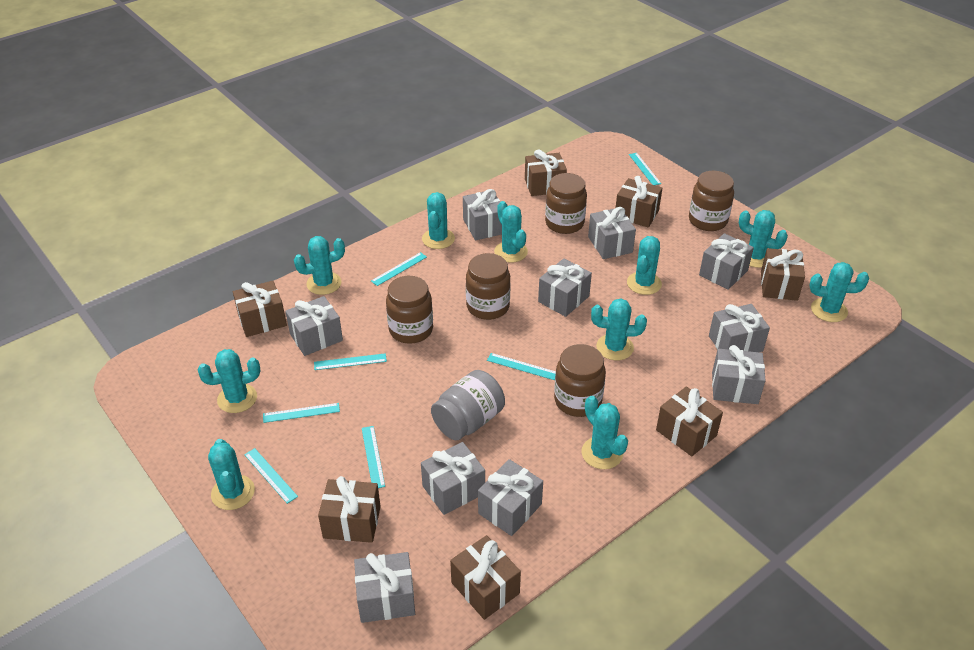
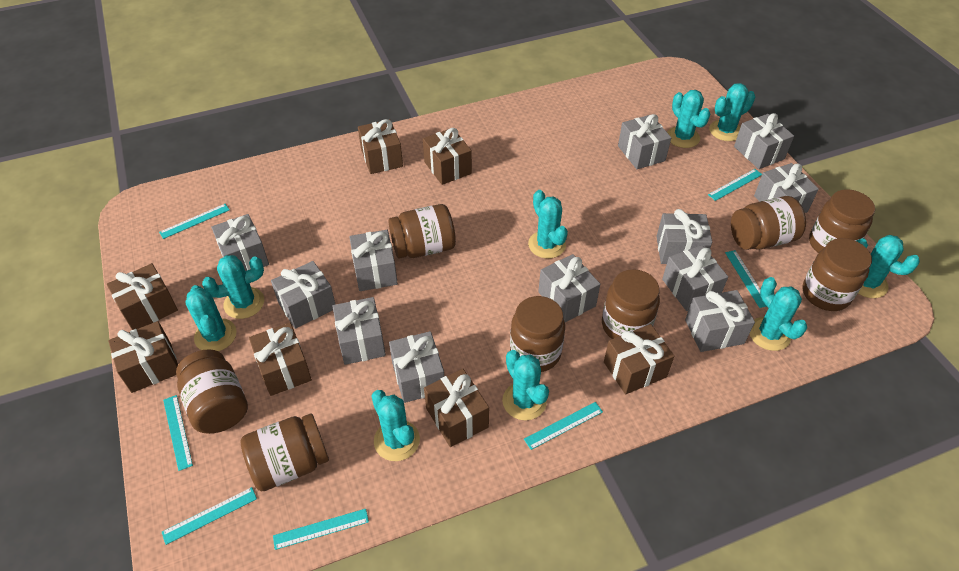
brown jar: 5 -> 8
grey gift: 10 -> 12
grey jar: 1 -> 0
turquoise cactus: 10 -> 9

